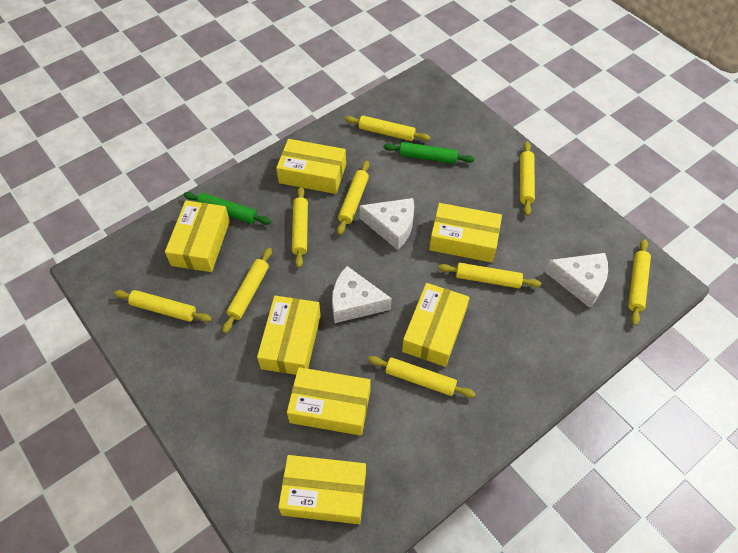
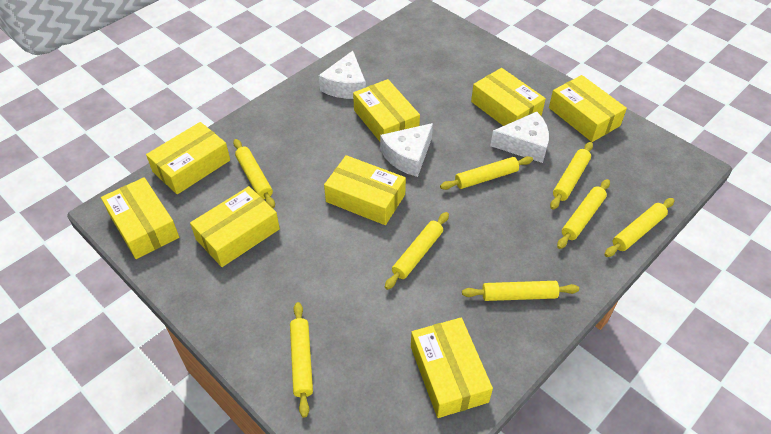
green rolling pin: 2 -> 0
yellow box: 7 -> 8
yellow rolling pin: 9 -> 8

